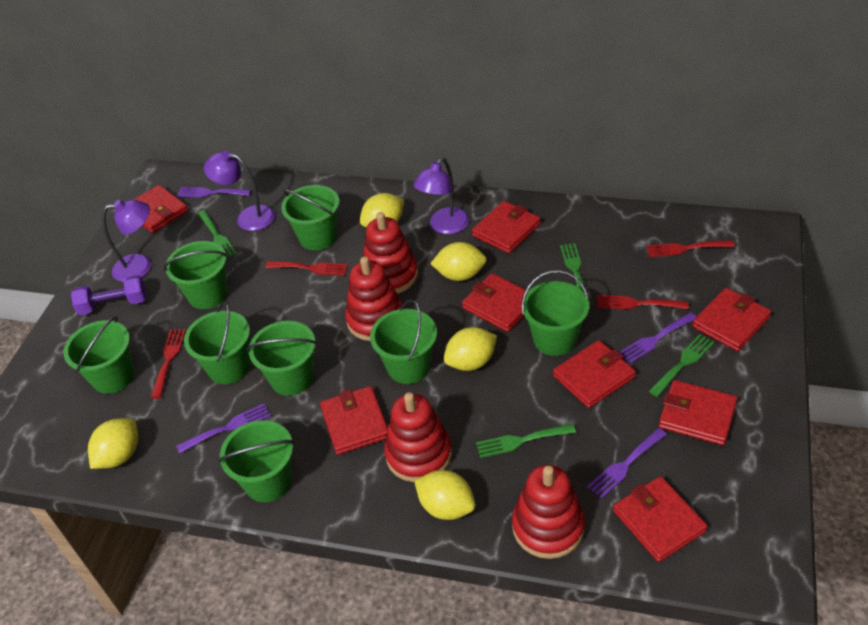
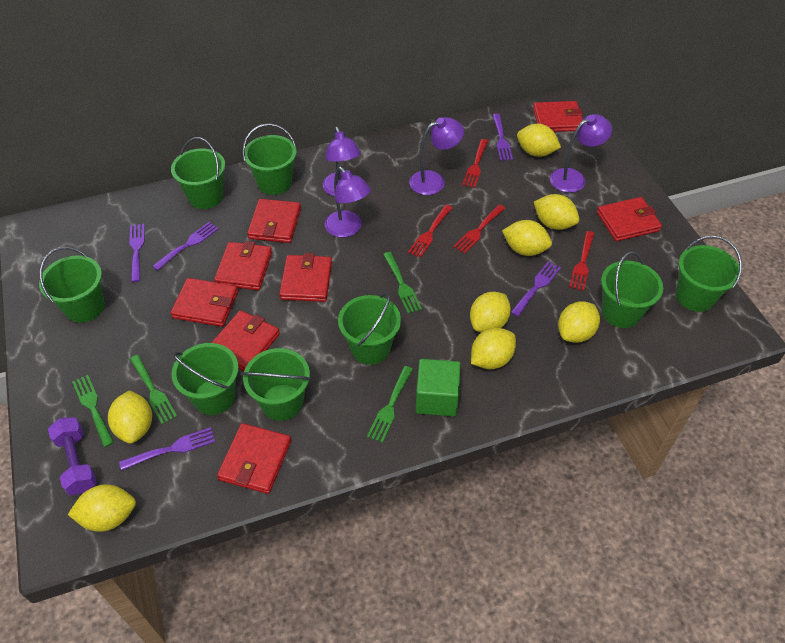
green cube: 0 -> 1
purple fork: 4 -> 5
purple lamp: 3 -> 4
red stacking toy: 4 -> 0
yellow lemon: 5 -> 8

